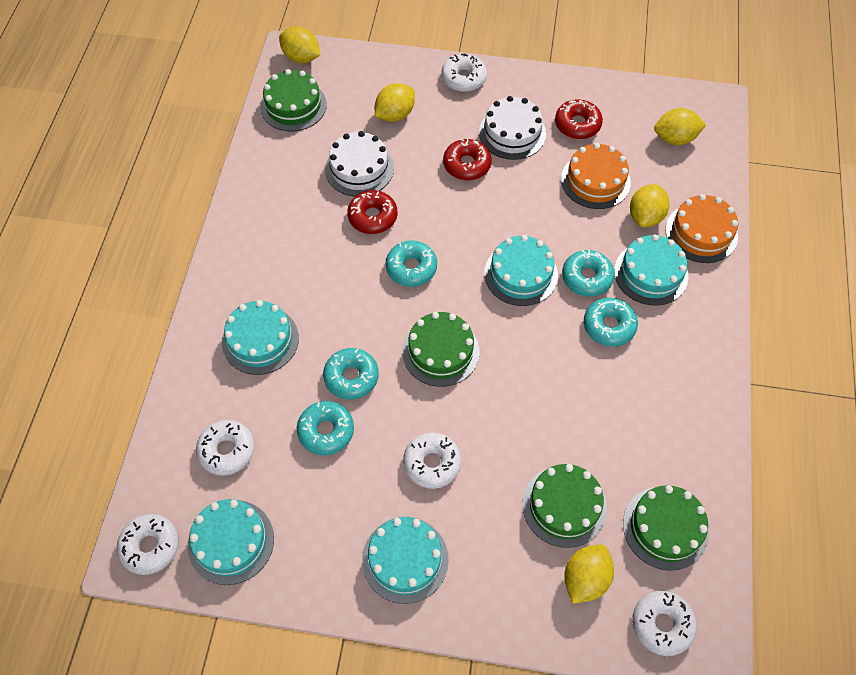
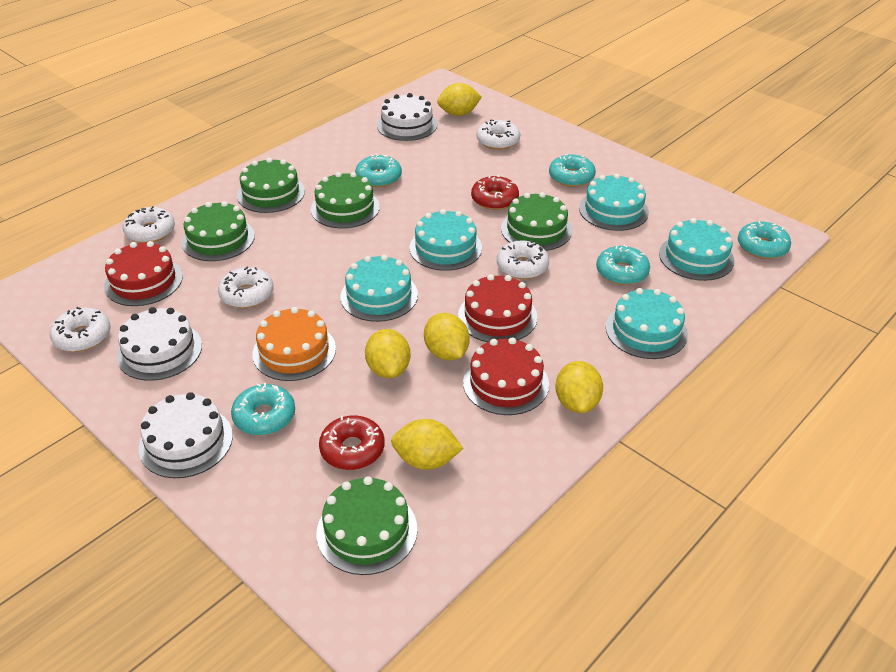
green cake: 4 -> 5
orange cake: 2 -> 1
red cake: 0 -> 3
red donut: 3 -> 2
white cake: 2 -> 3

